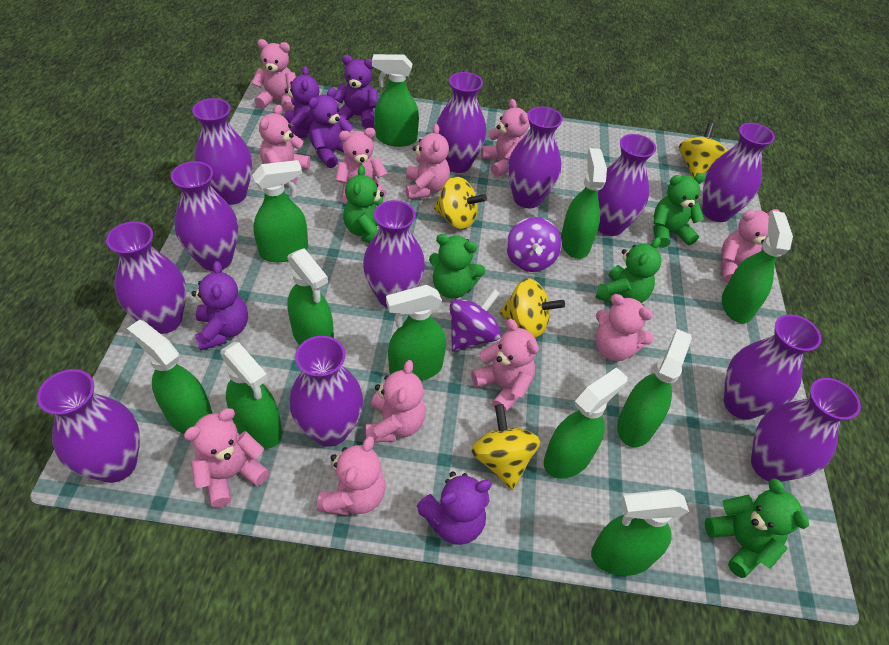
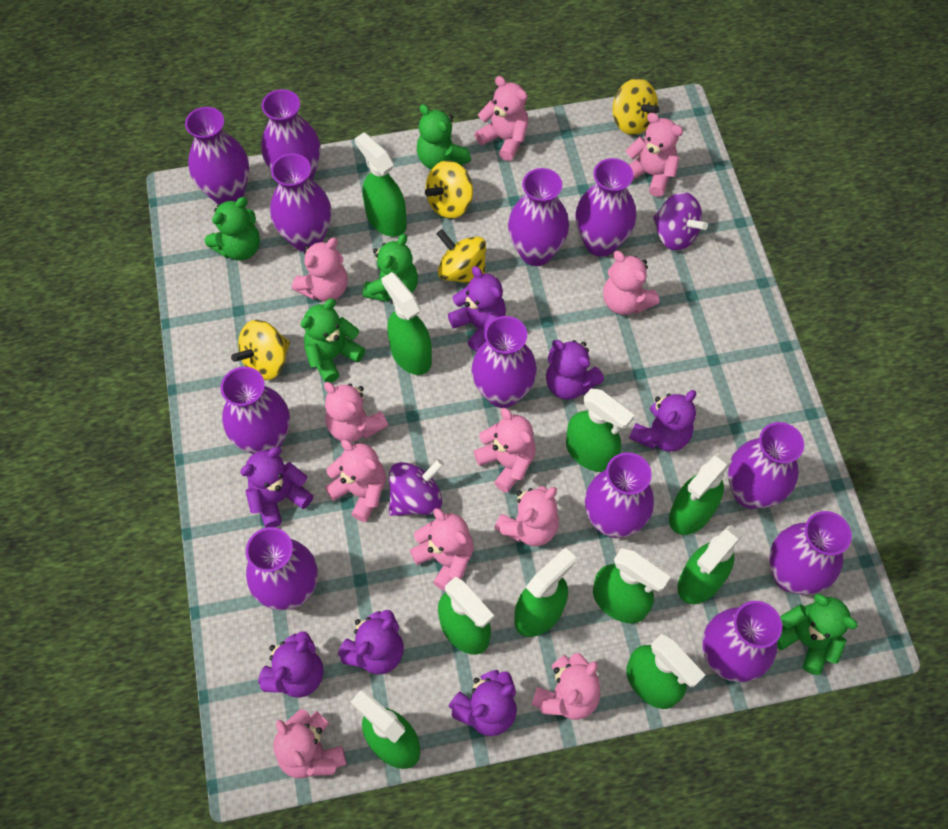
green spray bottle: 11 -> 10
purple teddy bear: 5 -> 7

